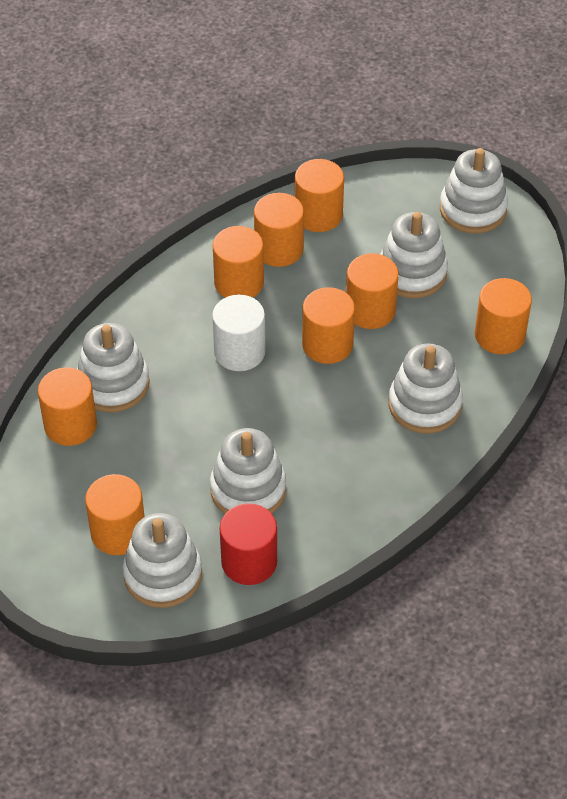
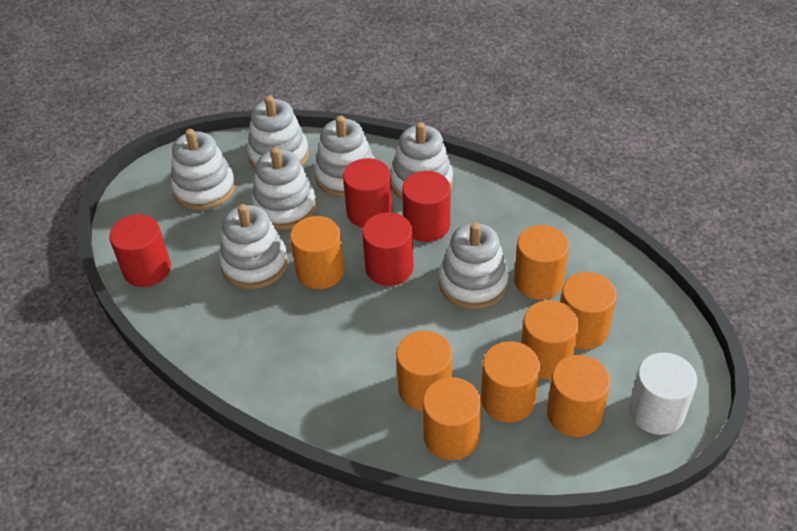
red cylinder: 1 -> 4
white stacking toy: 6 -> 7

